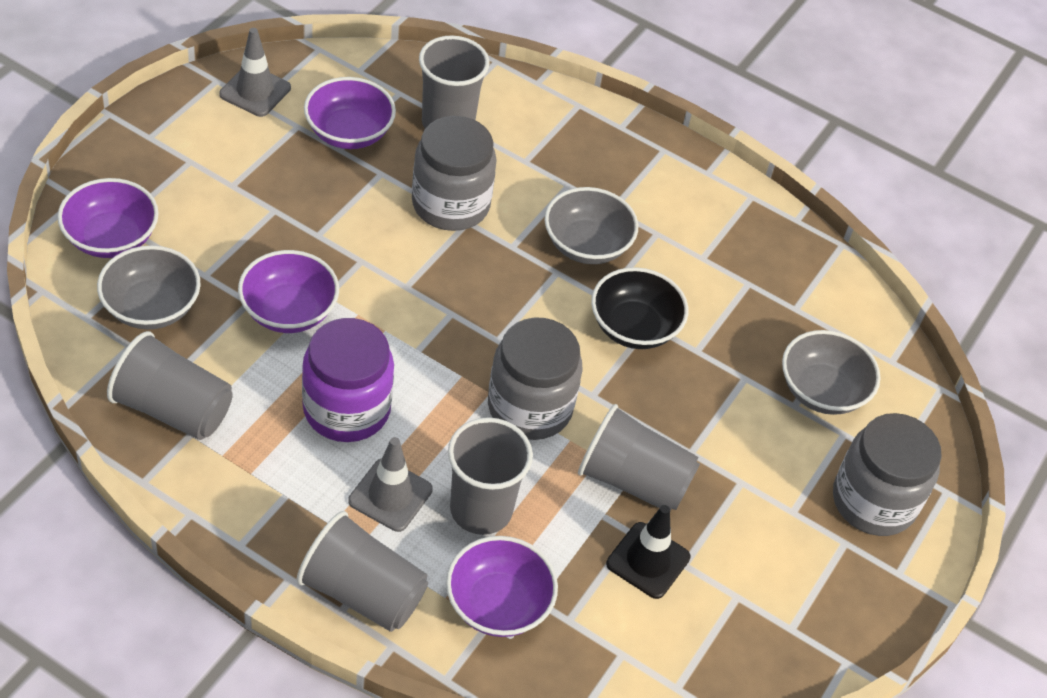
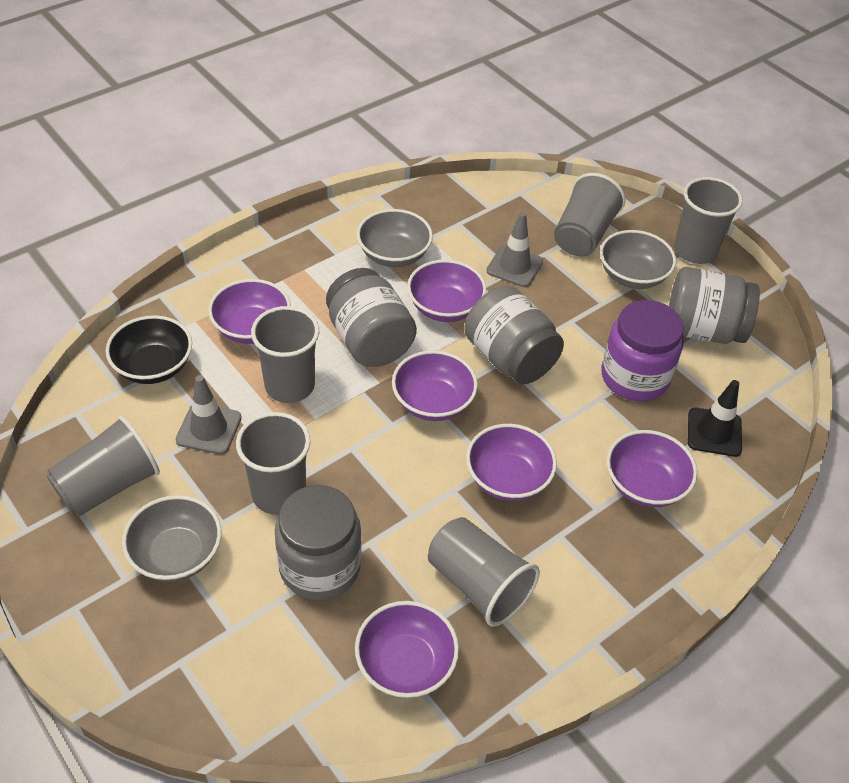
grey cup: 5 -> 6
grey jar: 3 -> 4
purple bowl: 4 -> 6

